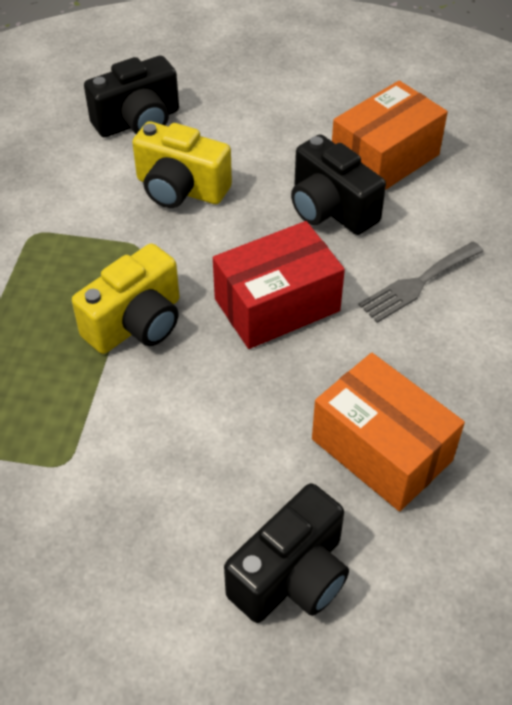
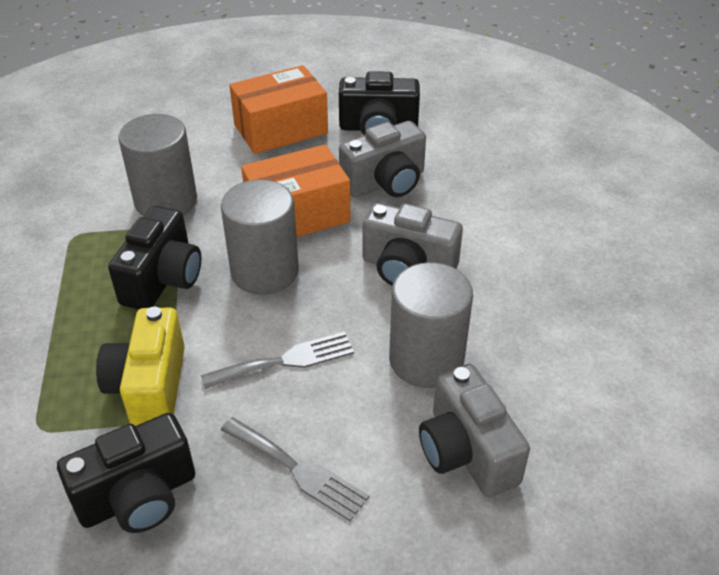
grey camera: 0 -> 3
grey cylinder: 0 -> 3
grey fork: 1 -> 2
red box: 1 -> 0
yellow camera: 2 -> 1

